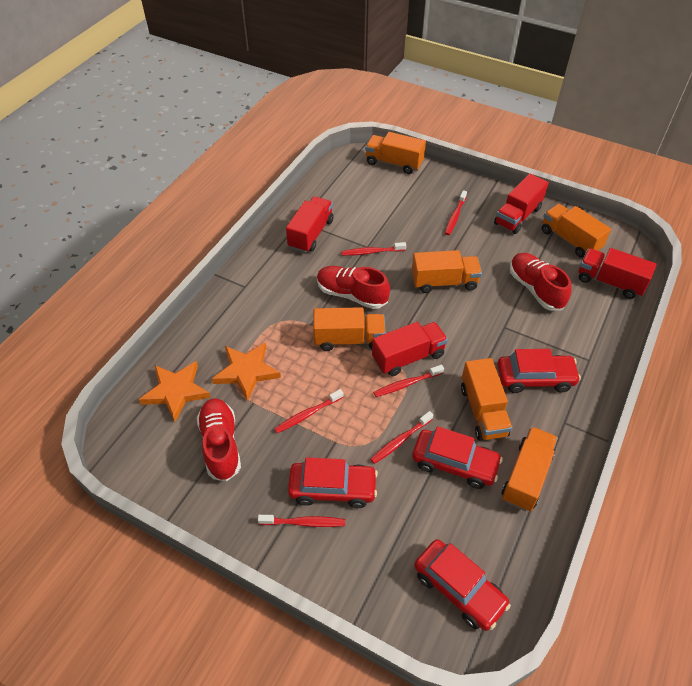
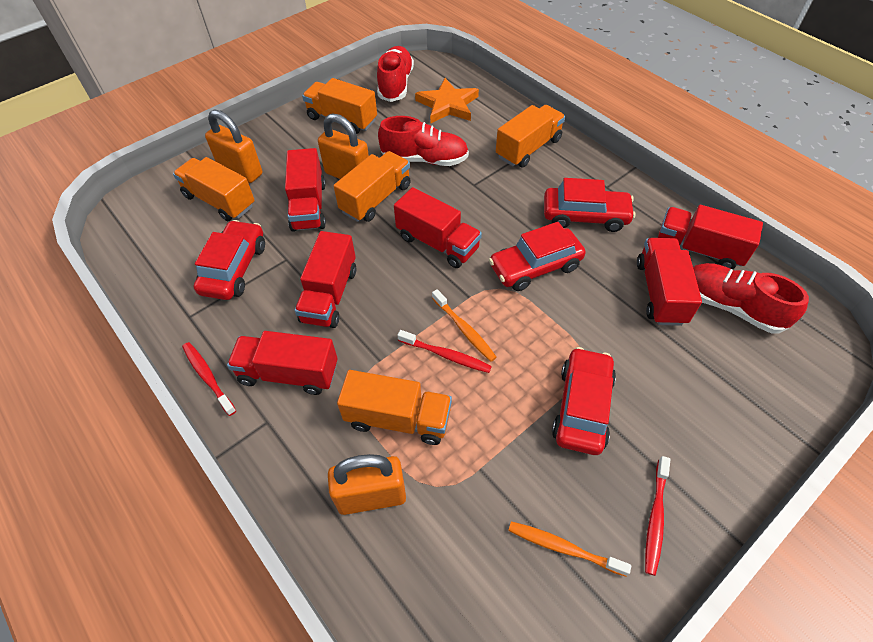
orange padlock: 0 -> 3
orange star: 2 -> 1
orange toothbrush: 0 -> 2
orange truck: 6 -> 5
red toothbrush: 6 -> 3
red truck: 4 -> 6

